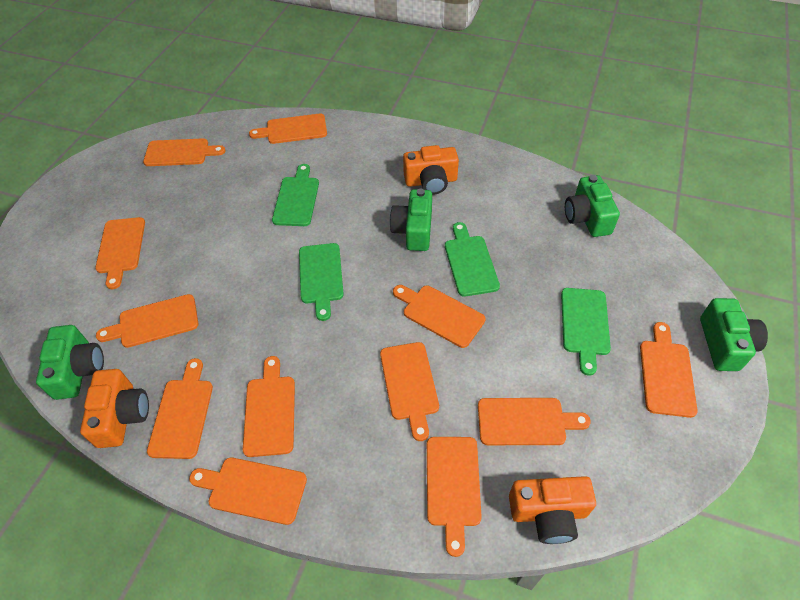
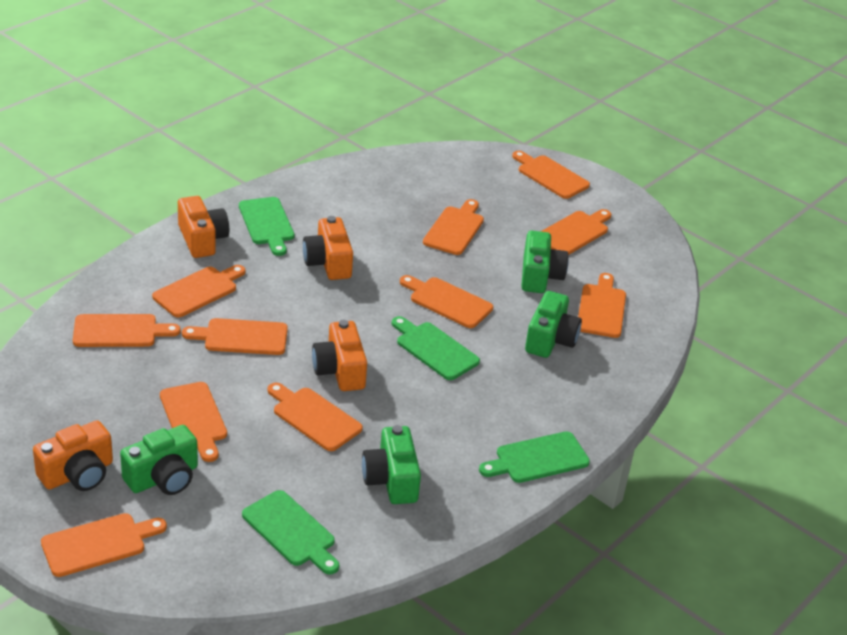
orange camera: 3 -> 4
orange cutting board: 12 -> 11

